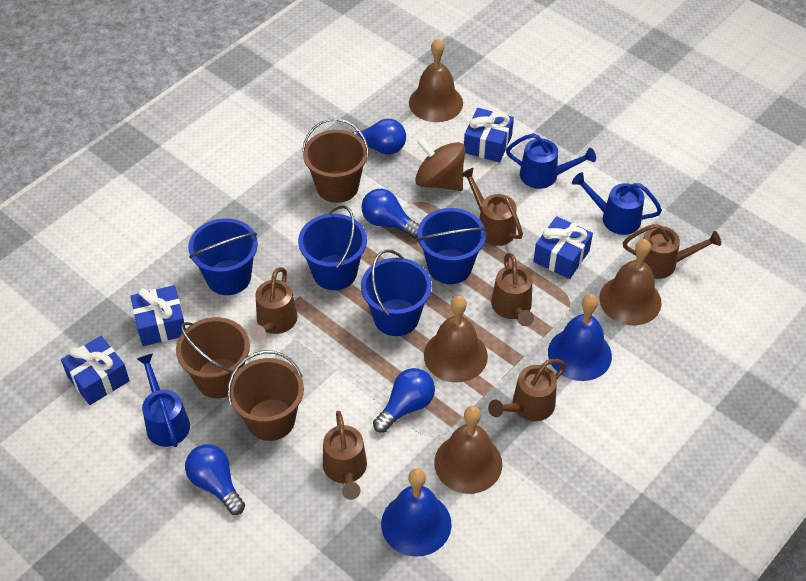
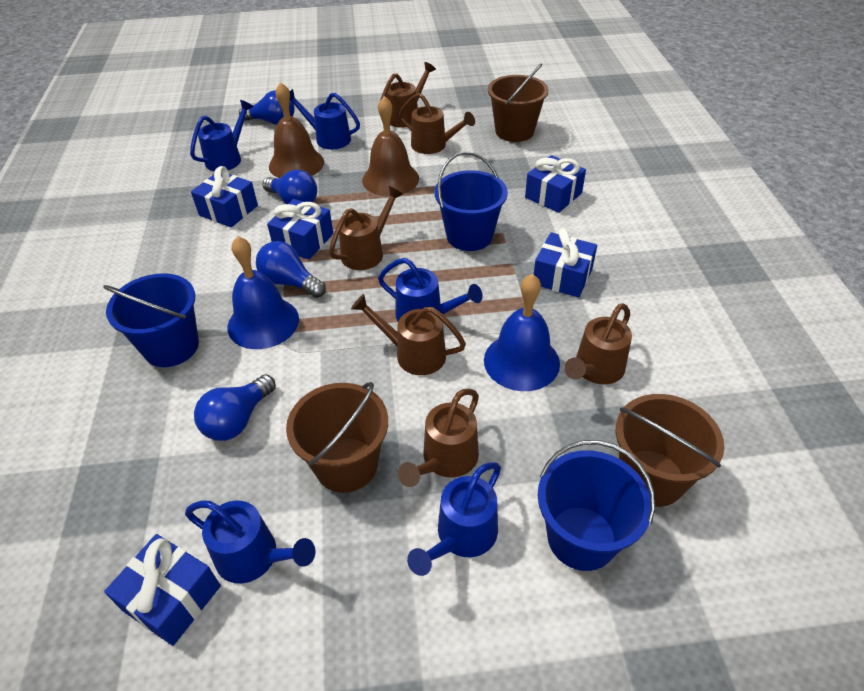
blue bucket: 4 -> 3
blue gift: 4 -> 5
blue watering can: 3 -> 5
brown bell: 4 -> 2
brown spinning top: 1 -> 0

